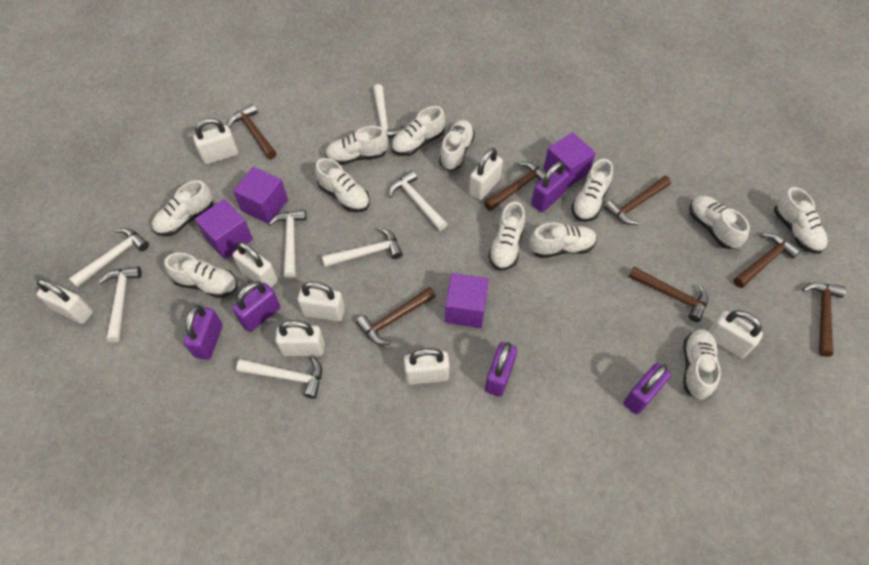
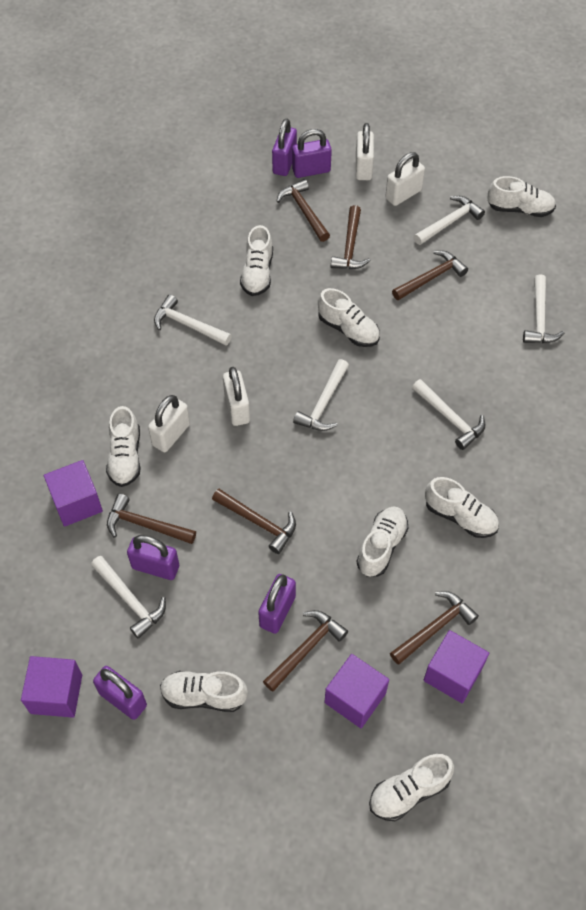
white hammer: 7 -> 6
white padlock: 8 -> 4
white shoe: 12 -> 8

